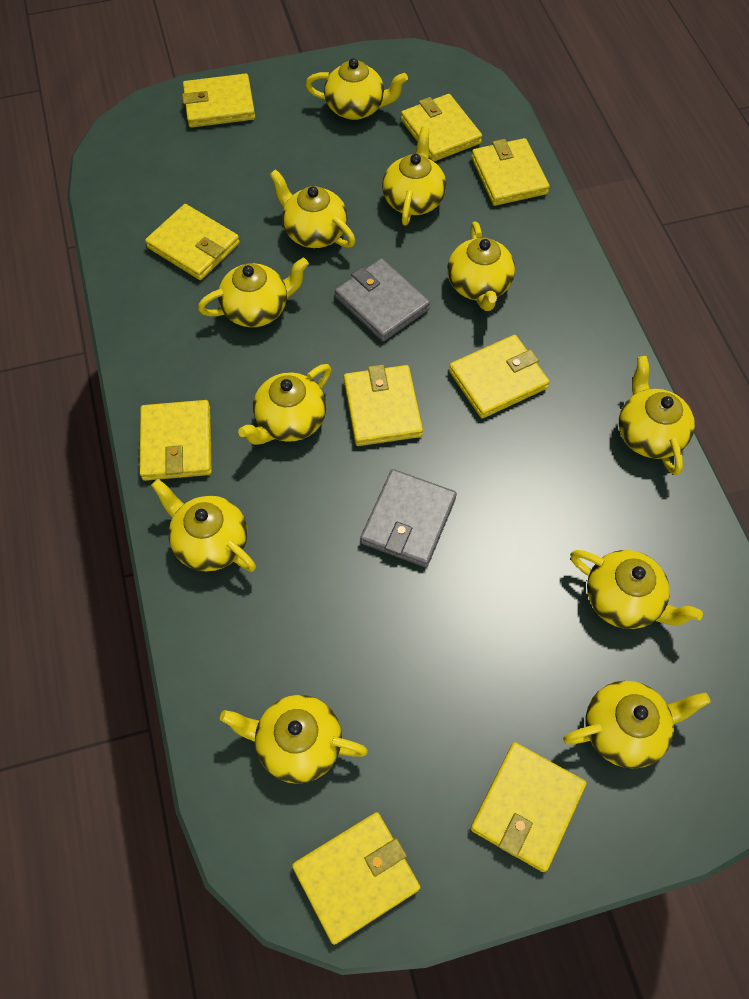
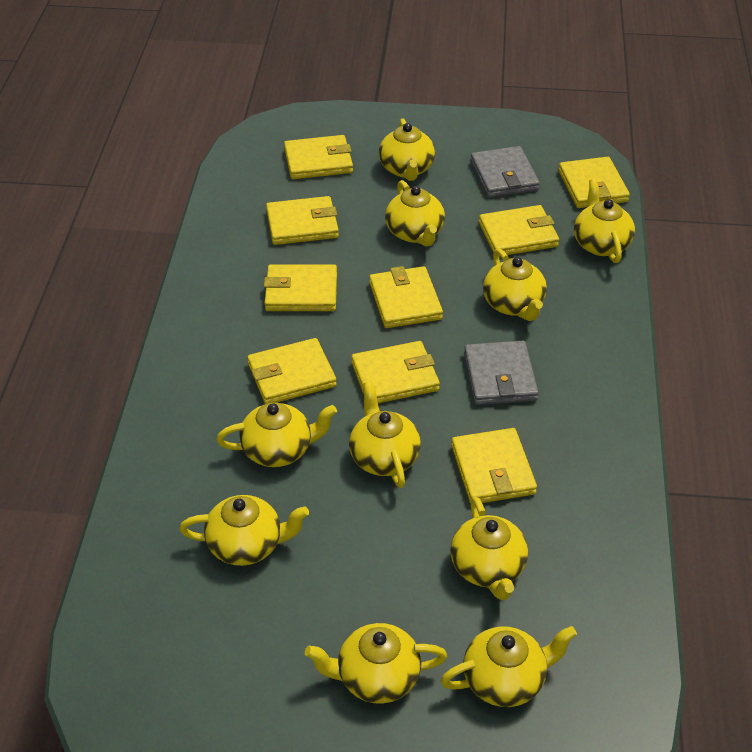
yellow teapot: 11 -> 10

